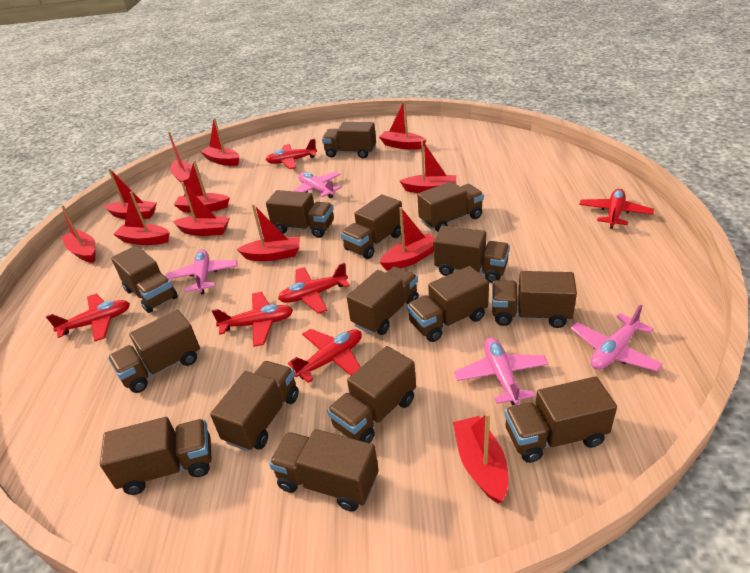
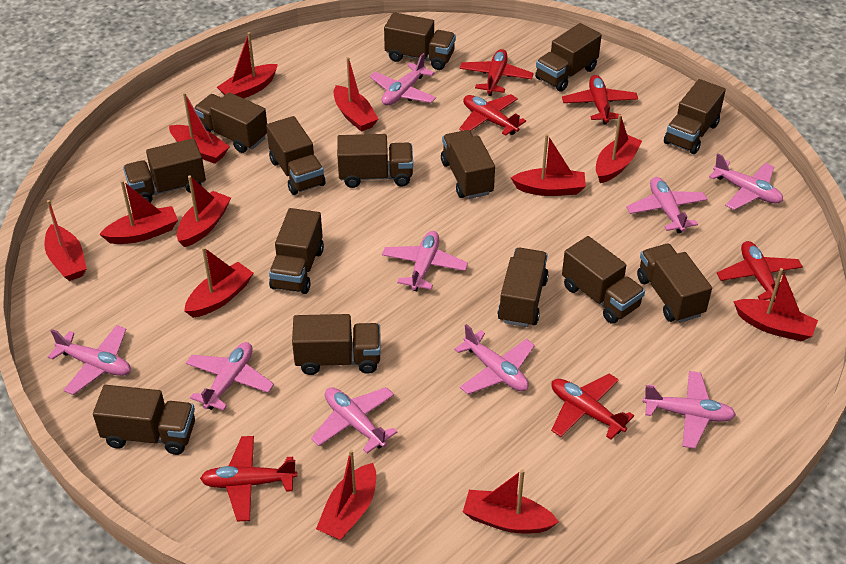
brown truck: 15 -> 14
pink plane: 4 -> 9

